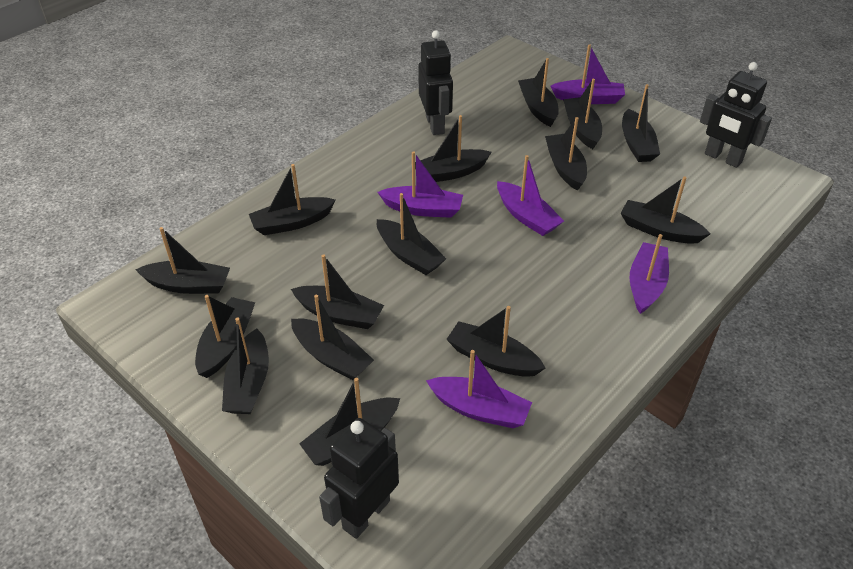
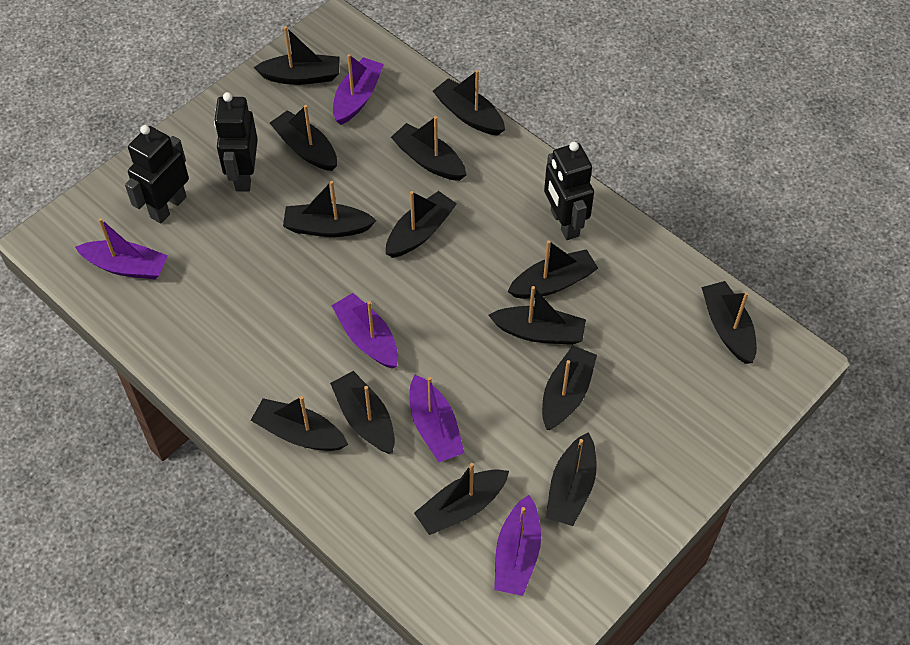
black boat: 15 -> 14

